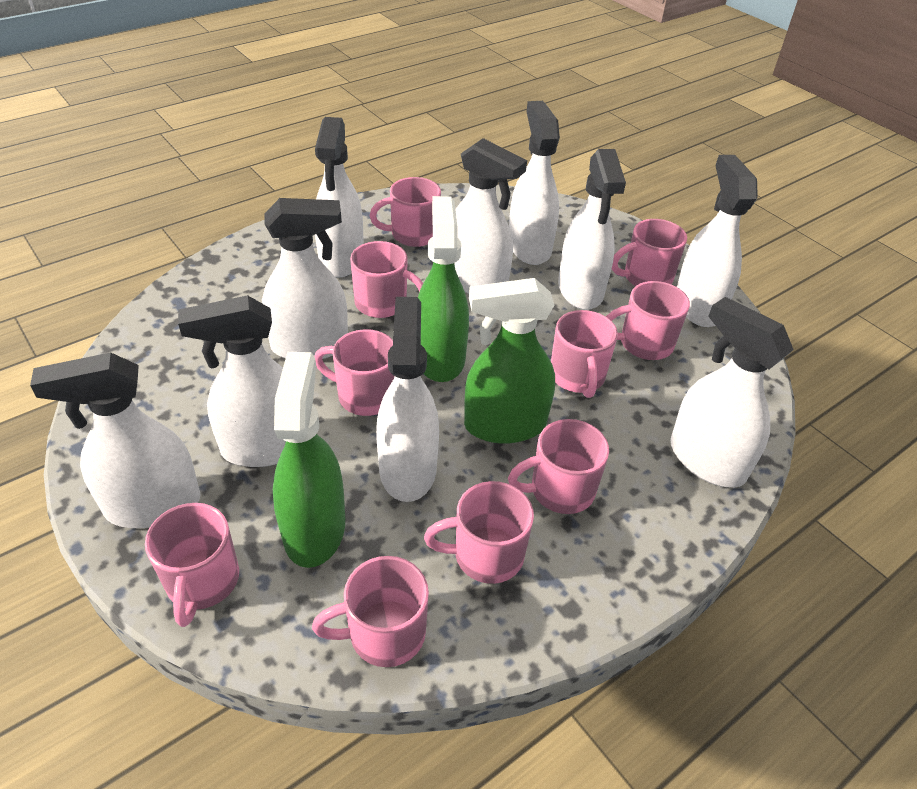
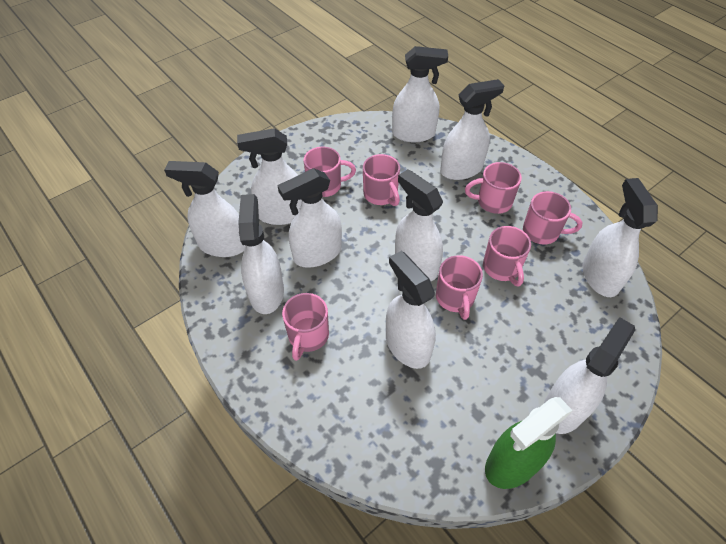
green spray bottle: 3 -> 1
pink mug: 10 -> 7

